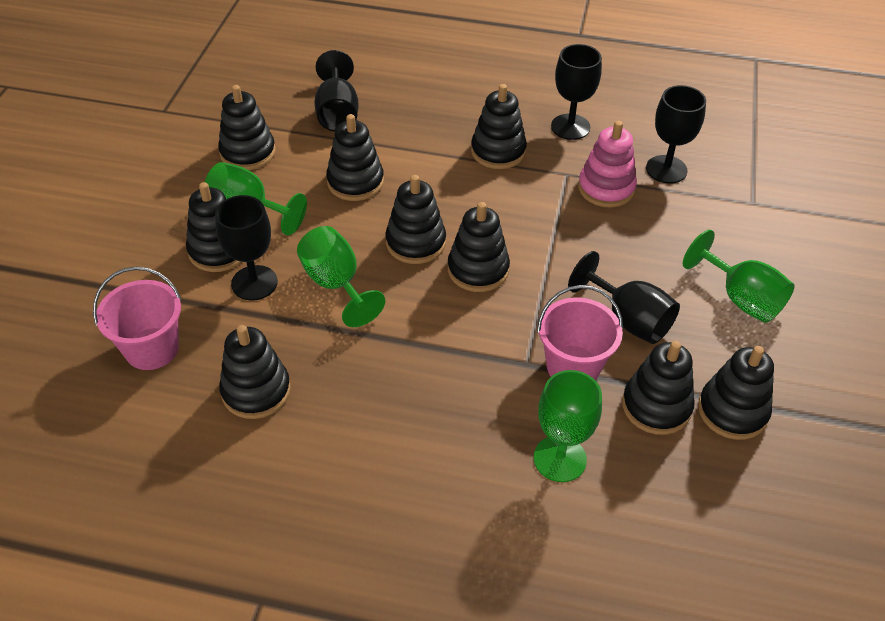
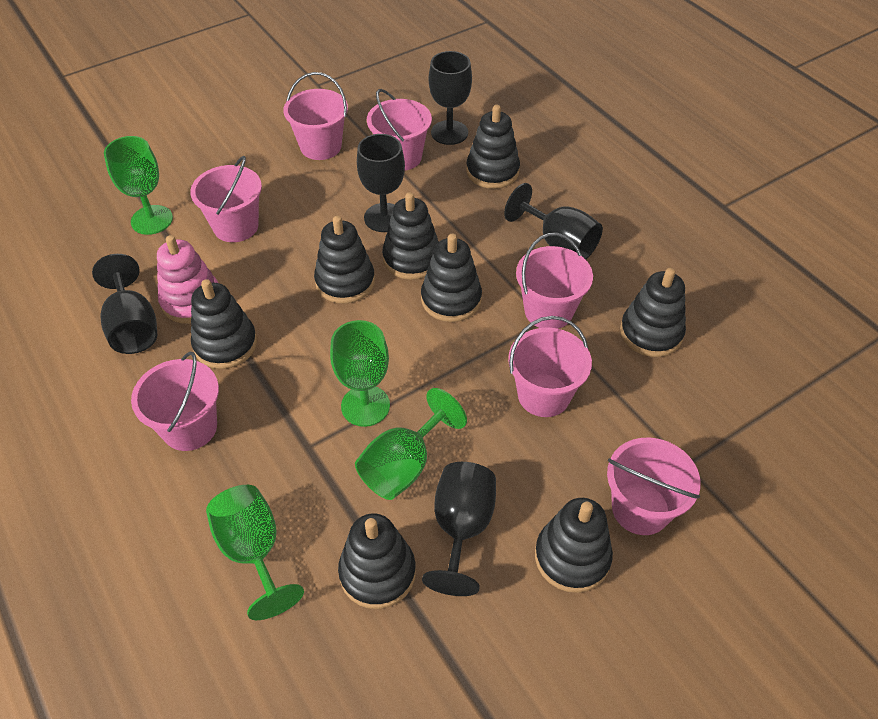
black stacking toy: 9 -> 8
pink bucket: 2 -> 7

